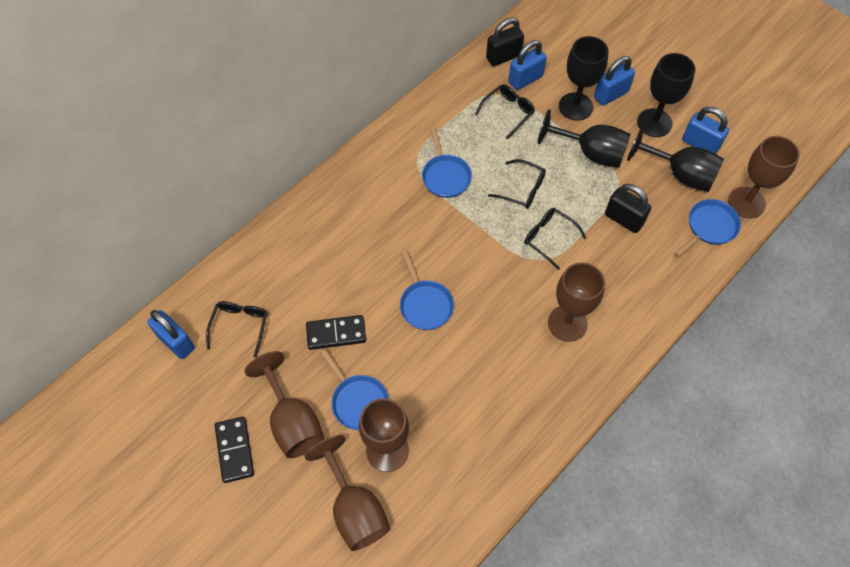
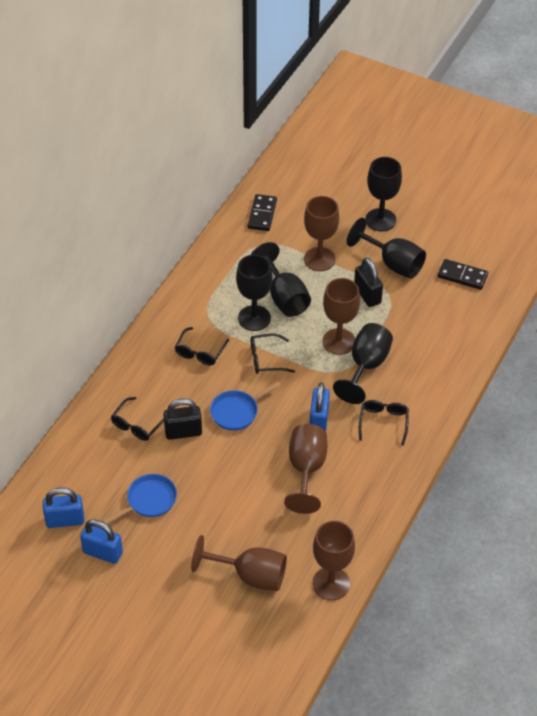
black goblet: 4 -> 5
blue padlock: 4 -> 3
blue pan: 4 -> 2

